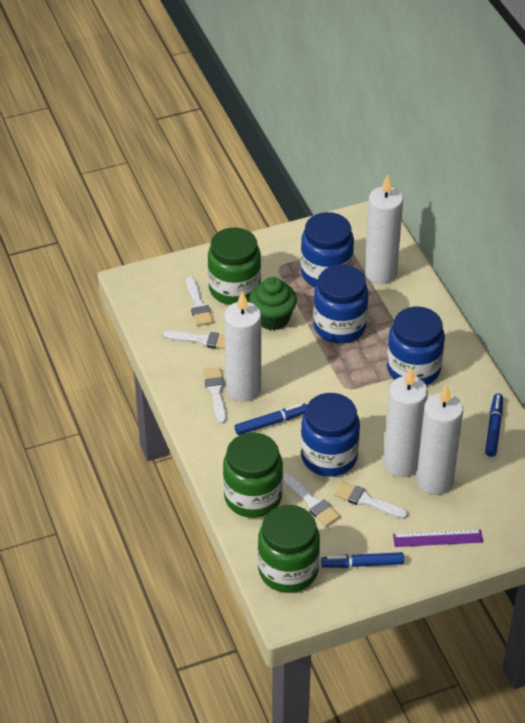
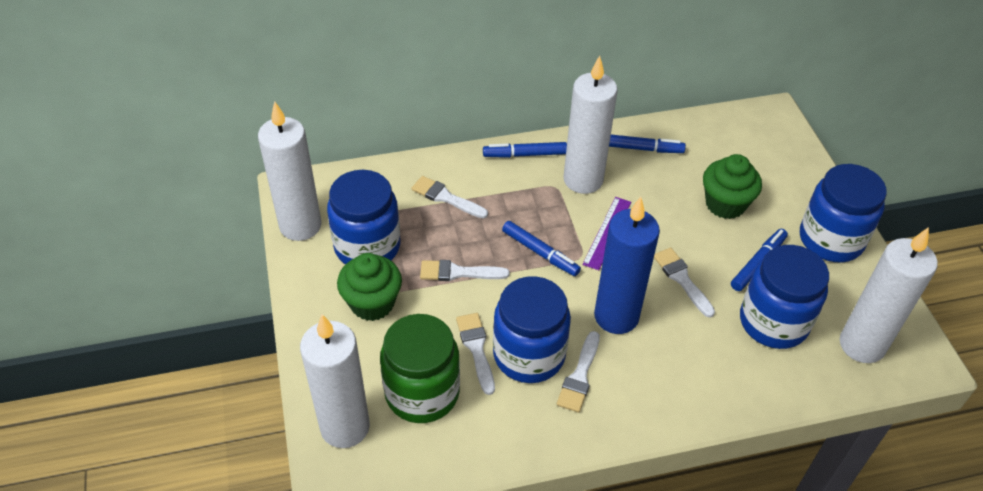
blue candle: 0 -> 1
blue marker: 3 -> 4
green cupcake: 1 -> 2
green jar: 3 -> 1

